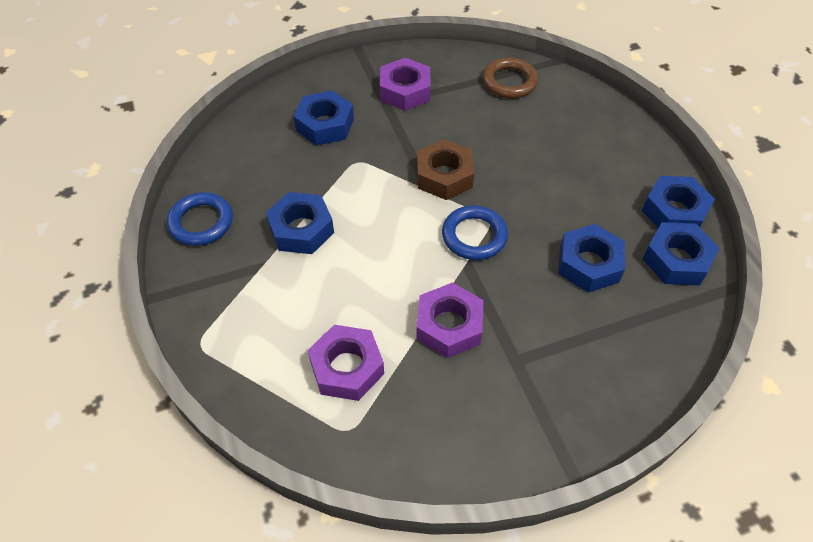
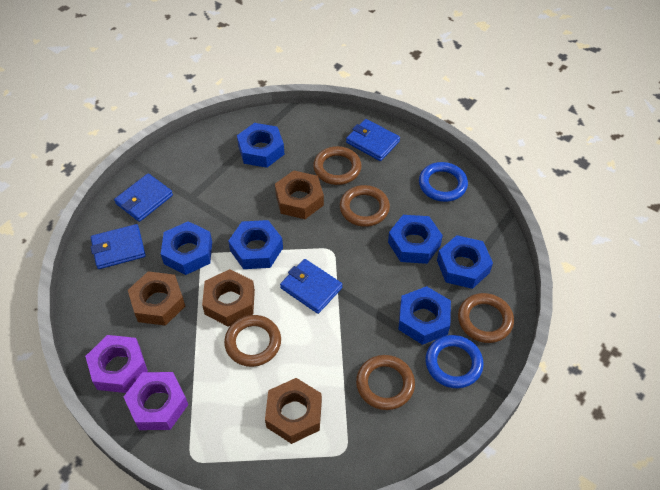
blue nut: 5 -> 6
blue wallet: 0 -> 4
brown nut: 1 -> 4
brown ring: 1 -> 5
purple nut: 3 -> 2

